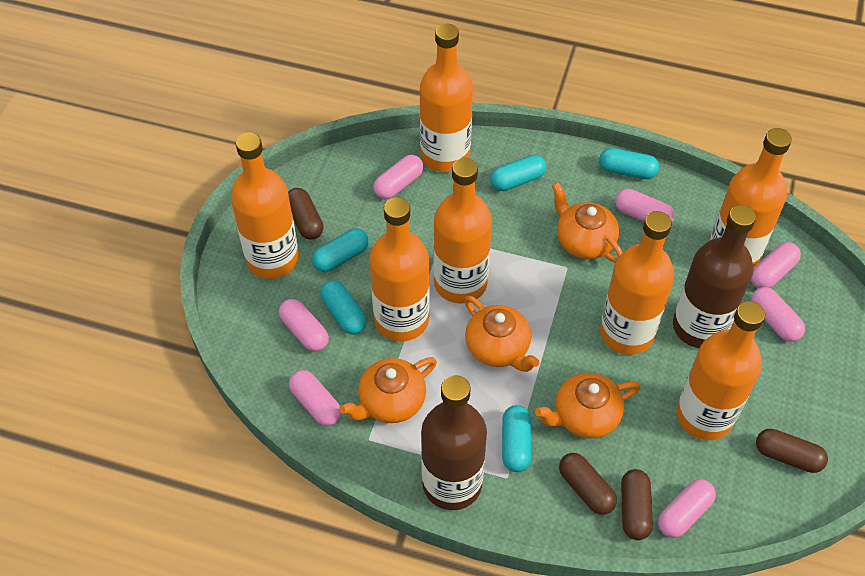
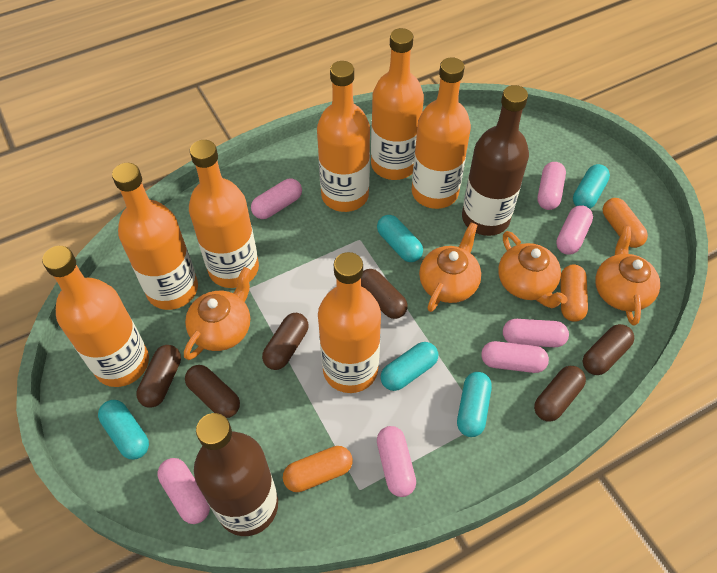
brown capsule: 4 -> 6
orange capsule: 0 -> 3

